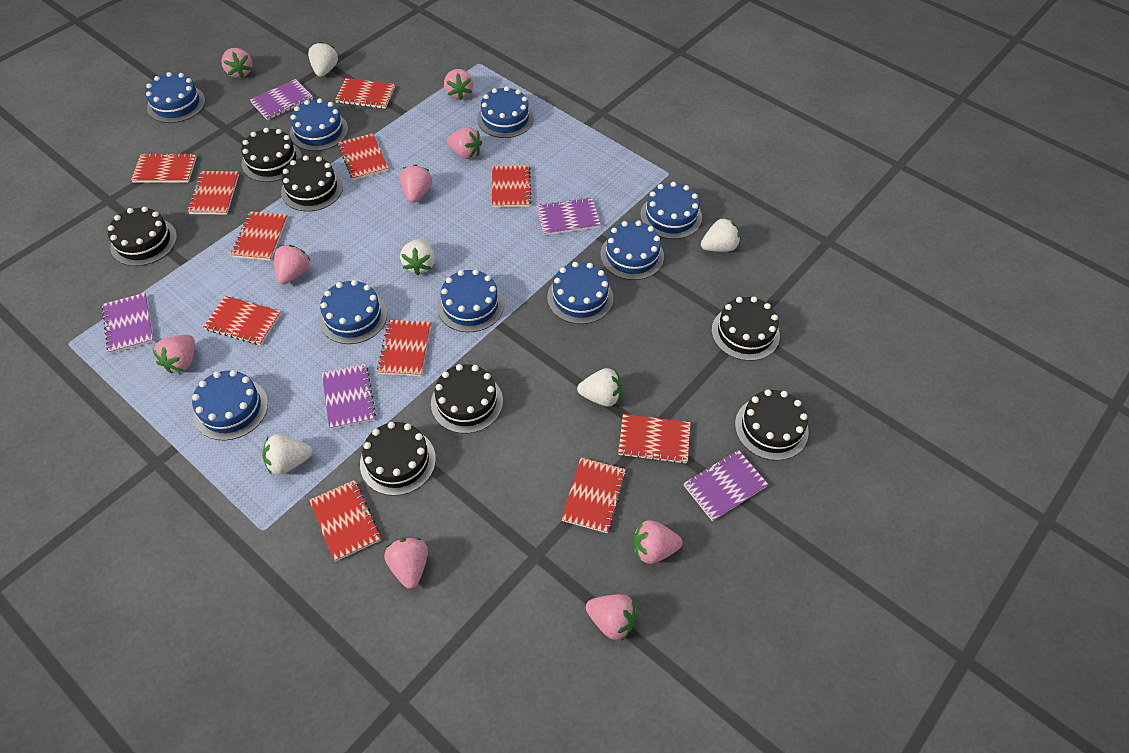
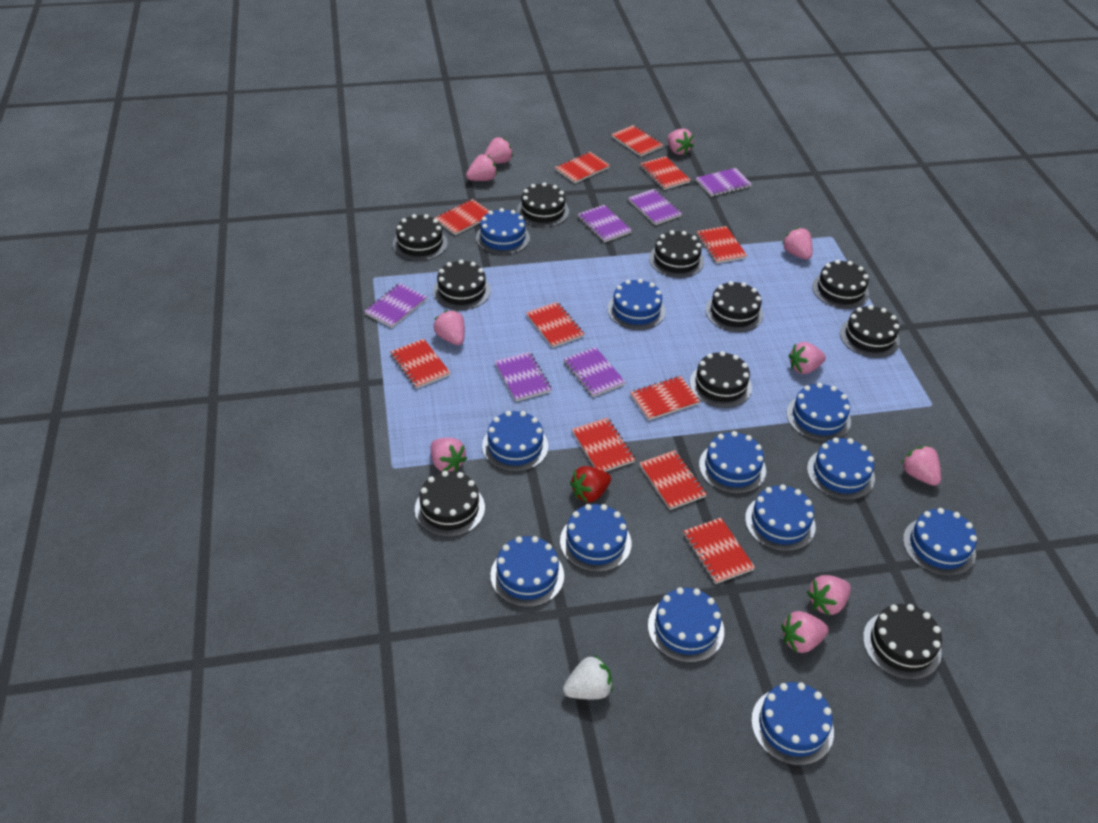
black cake: 7 -> 10
blue cake: 9 -> 12
pink strawberry: 9 -> 10
purple notebook: 5 -> 6
red strawberry: 0 -> 1
white strawberry: 5 -> 1

